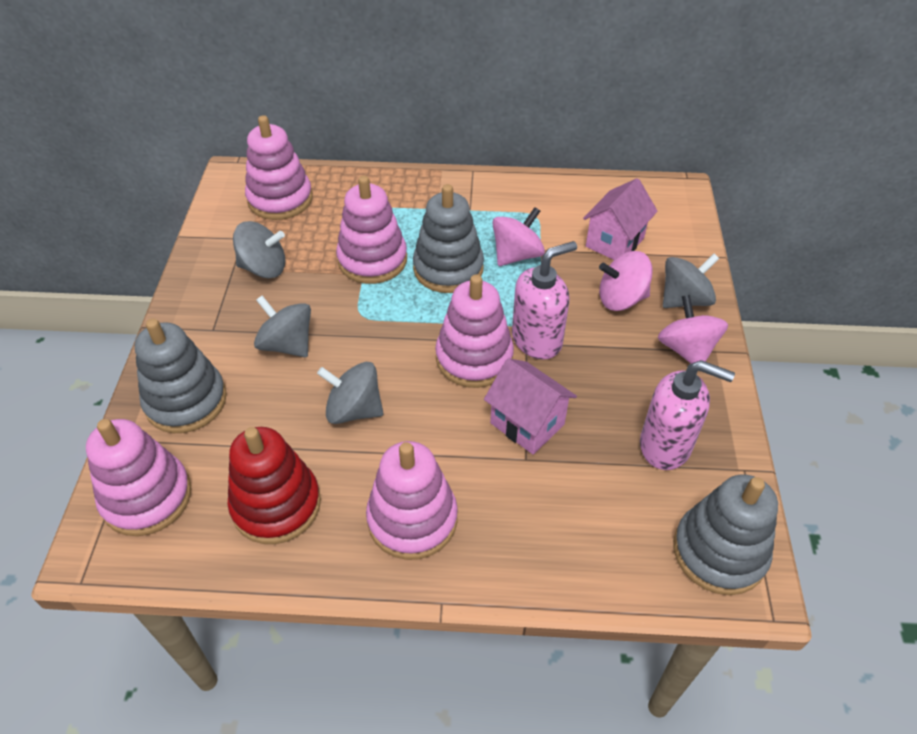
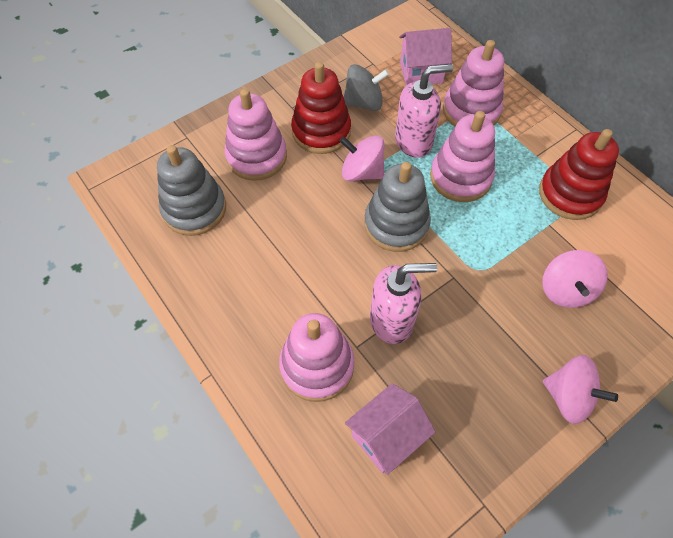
grey spinning top: 4 -> 1
grey stacking toy: 3 -> 2
pink stacking toy: 5 -> 4
red stacking toy: 1 -> 2

